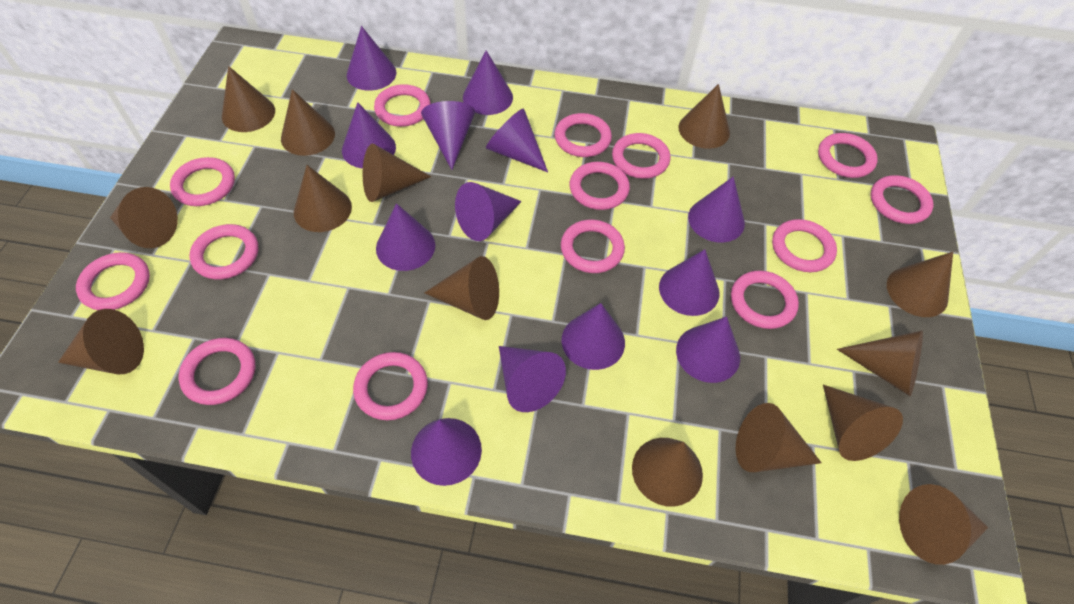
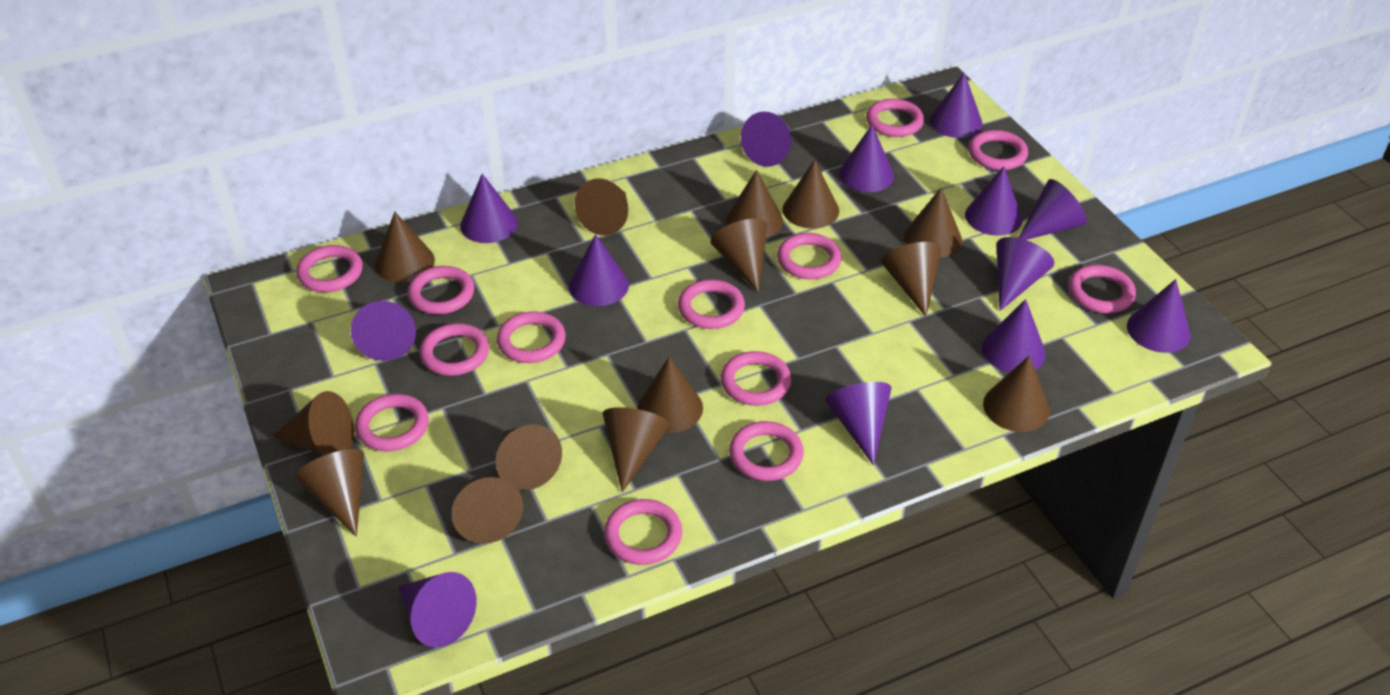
pink ring: 14 -> 13

